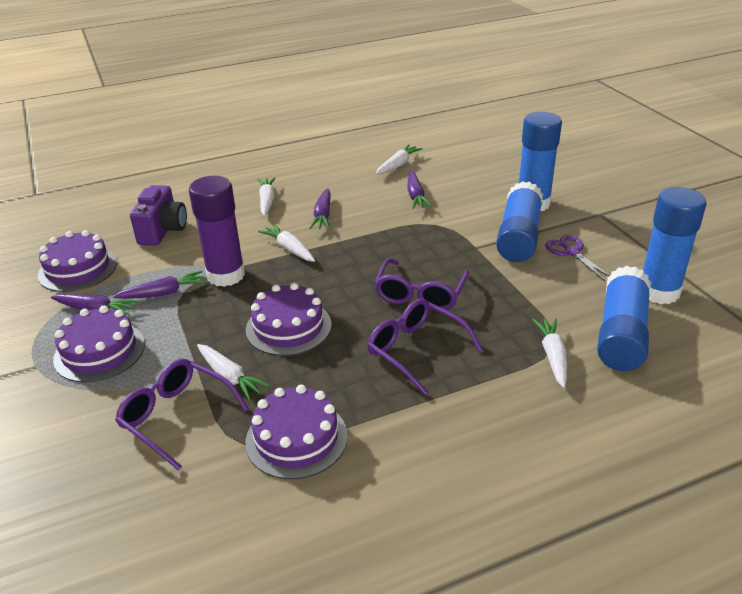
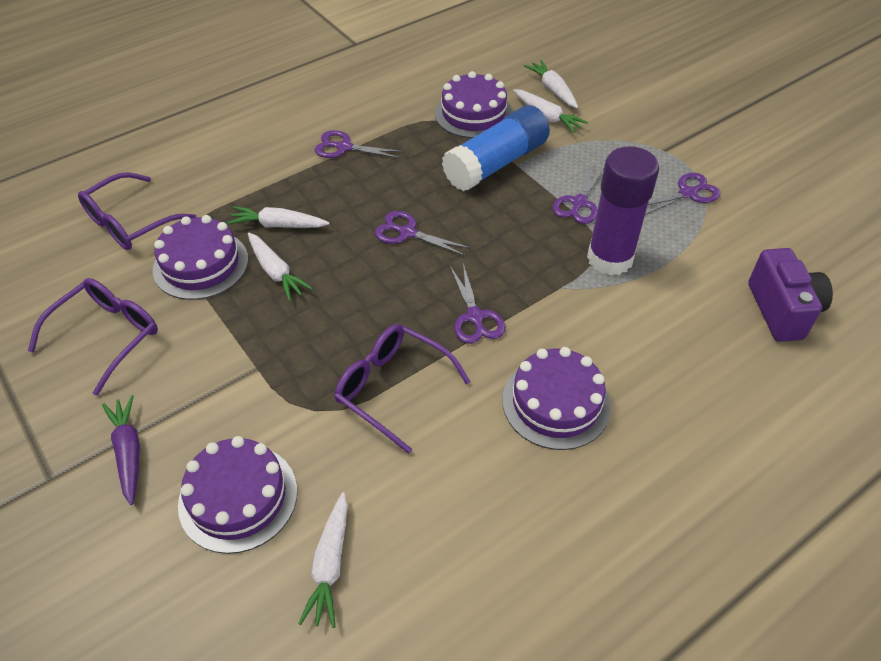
blue glue stick: 4 -> 1
purple carrot: 4 -> 1
purple scissors: 1 -> 5

